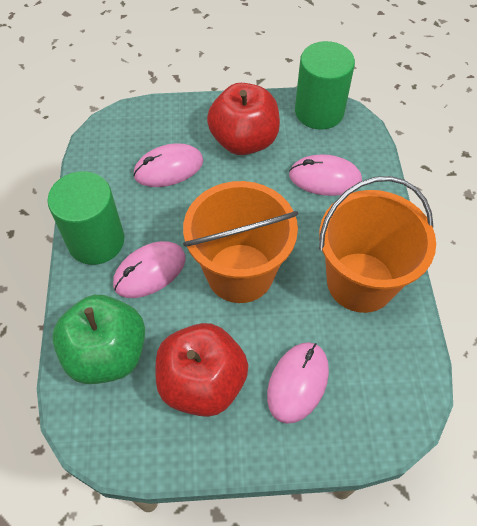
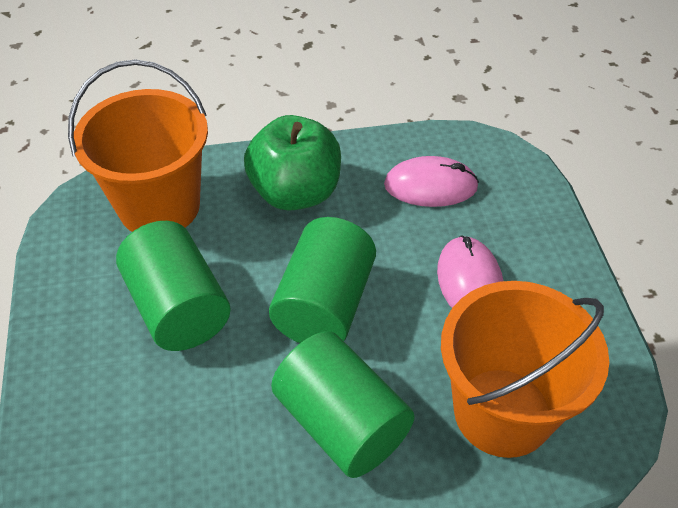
green cylinder: 2 -> 3
pink mouse: 4 -> 2
red apple: 2 -> 0

